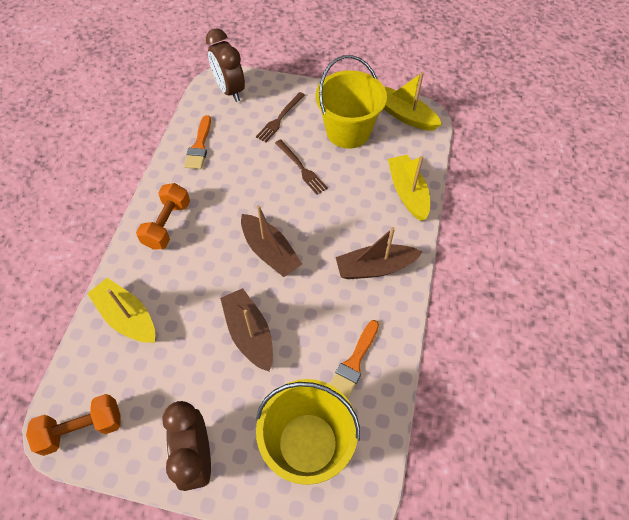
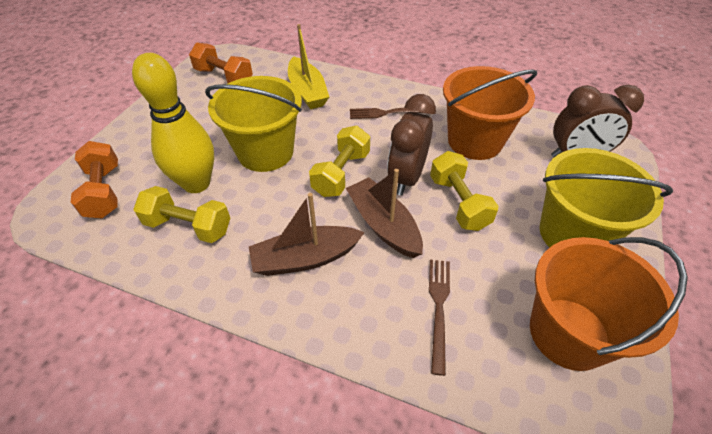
brown boat: 3 -> 2
orange brush: 2 -> 0
orange bucket: 0 -> 2
yellow boat: 3 -> 1
yellow bowling pin: 0 -> 1
yellow dumbbell: 0 -> 3

